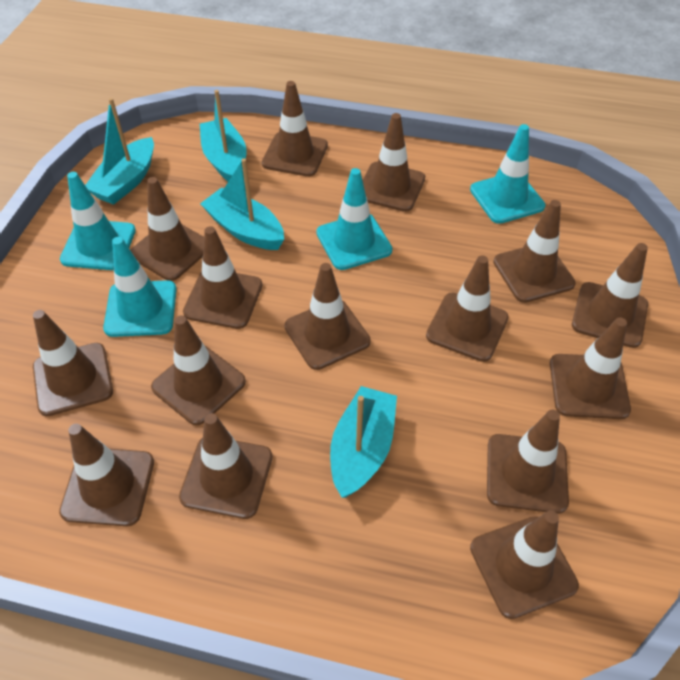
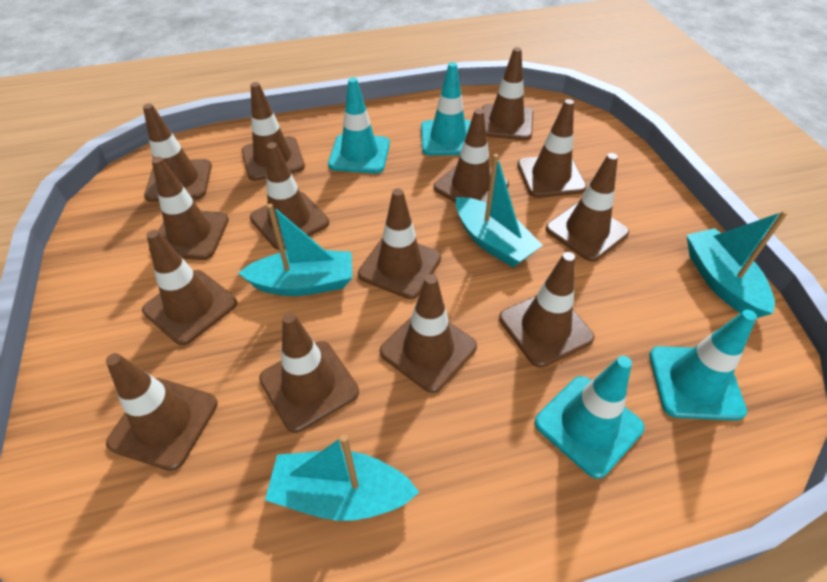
brown traffic cone: 15 -> 14

